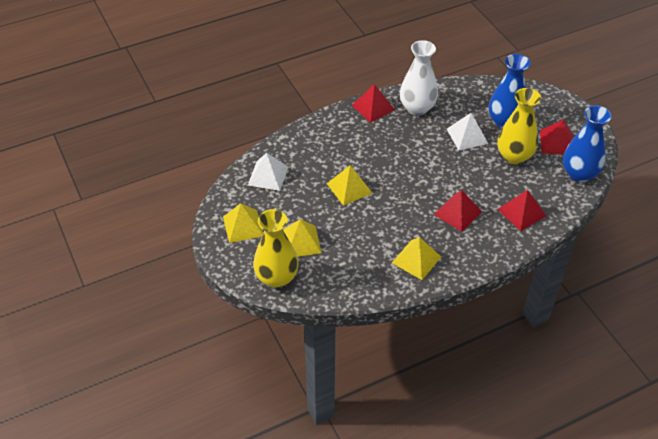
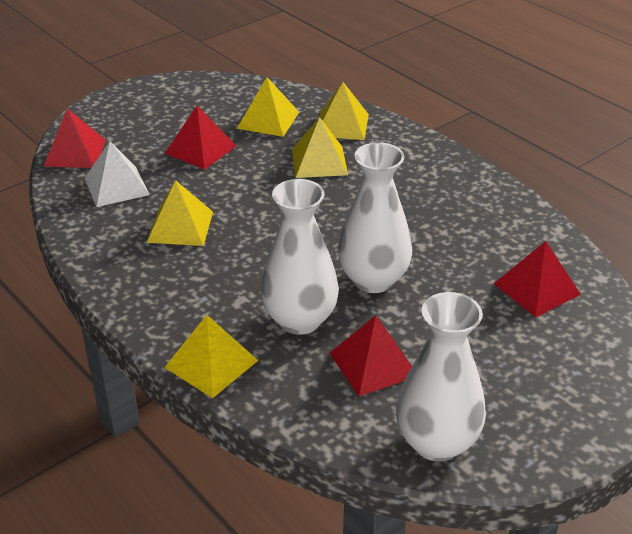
blue vase: 2 -> 0
white pyramid: 2 -> 1
white vase: 1 -> 3
yellow pyramid: 4 -> 5
yellow vase: 2 -> 0

